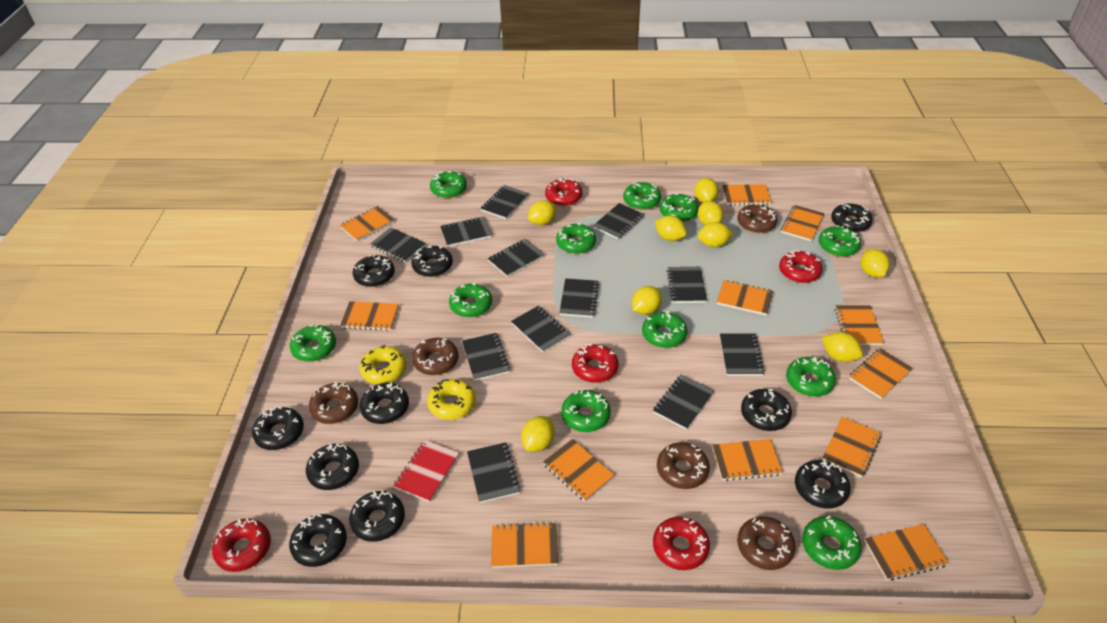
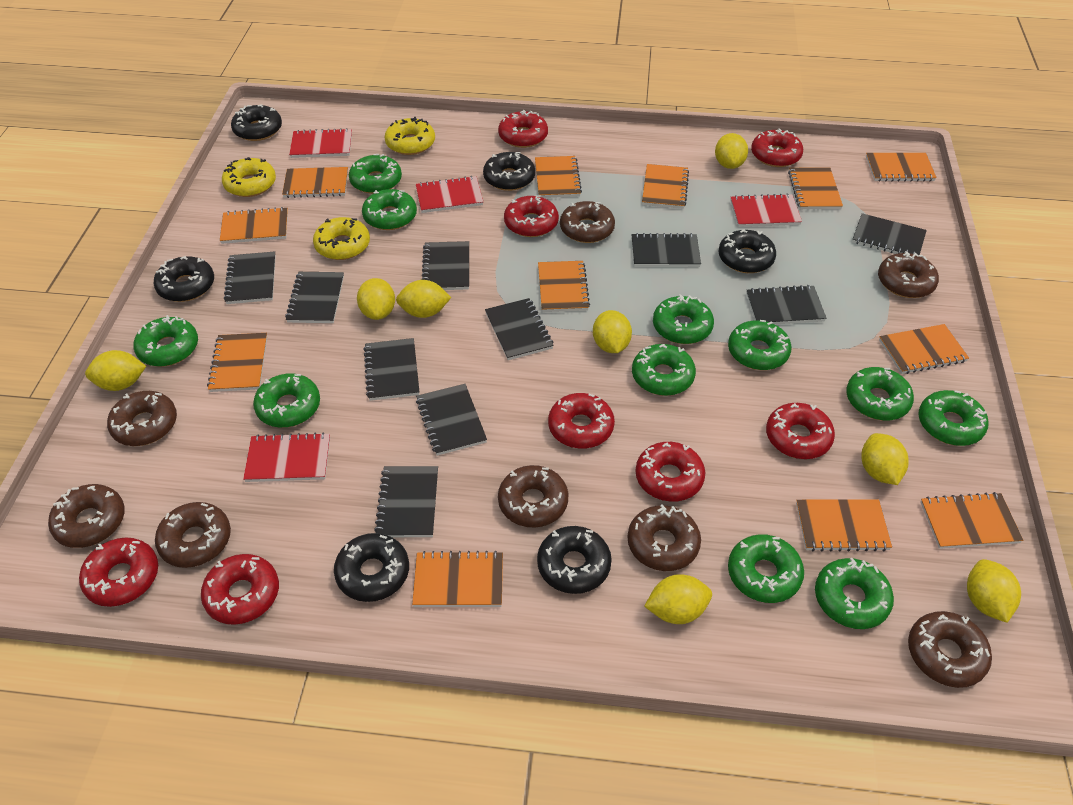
black donut: 10 -> 6
black notebook: 12 -> 10
brown donut: 5 -> 8
red donut: 5 -> 8
red notebook: 1 -> 4
yellow donut: 2 -> 3
yellow lemon: 9 -> 8

